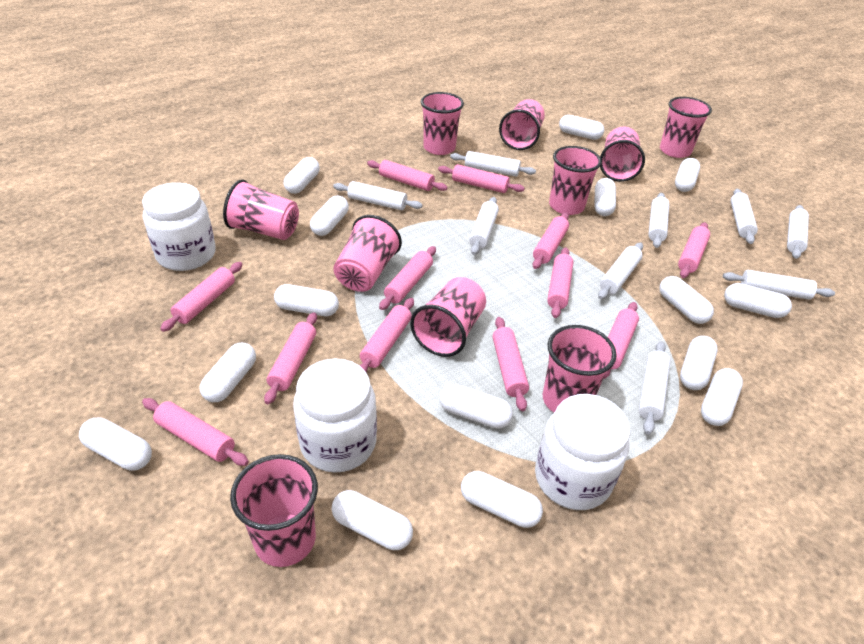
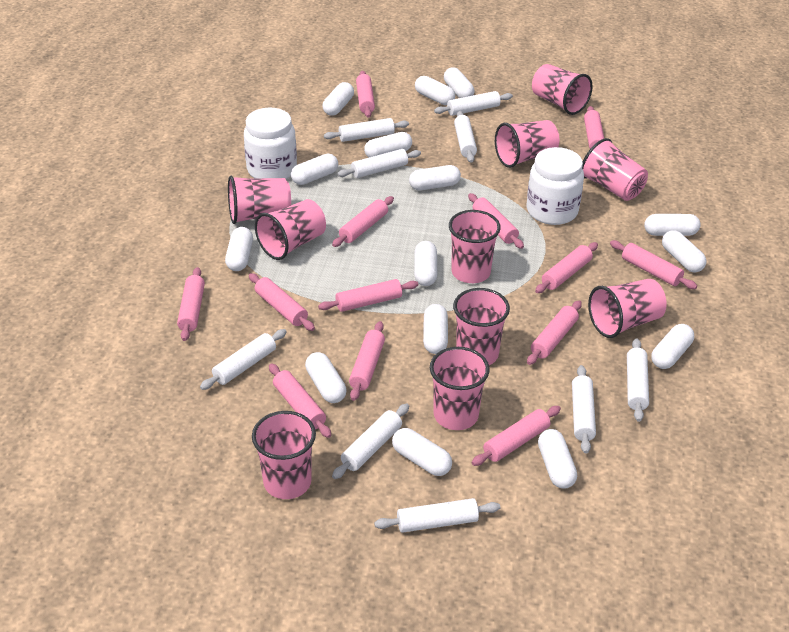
pink rolling pin: 12 -> 13
white jar: 3 -> 2

